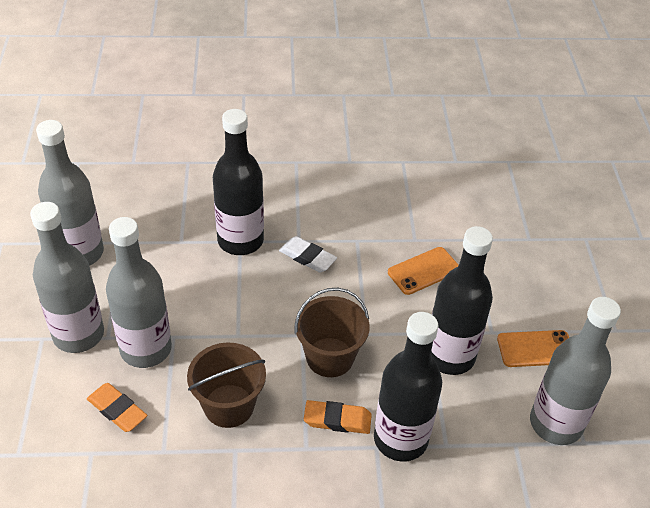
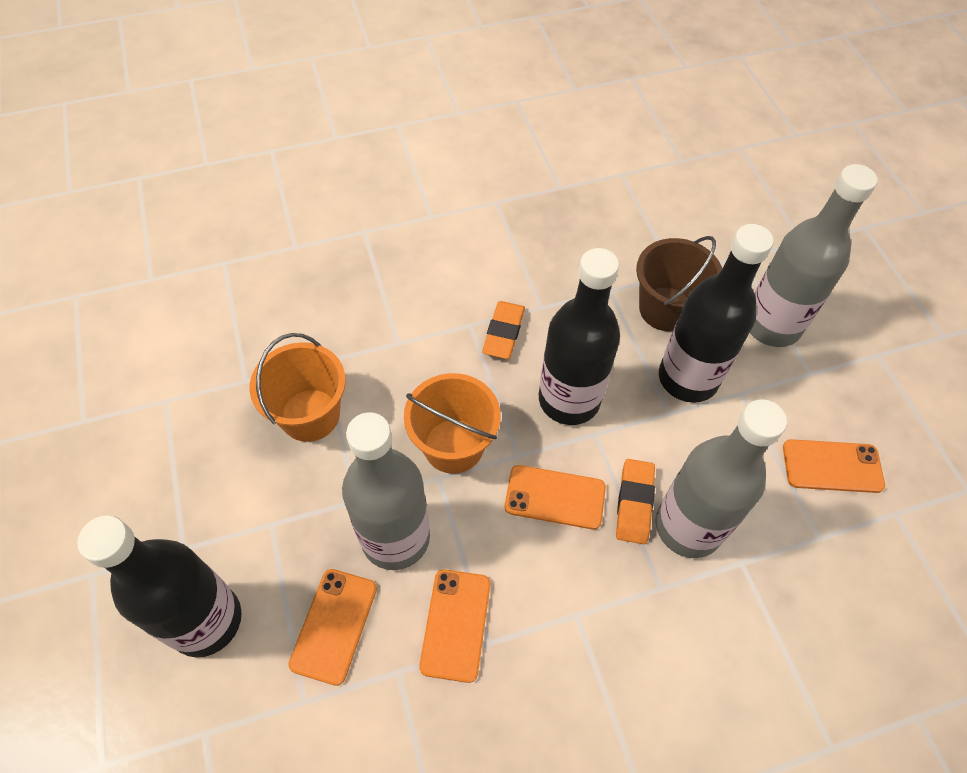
brown bucket: 2 -> 1
grey bottle: 4 -> 3
orange bucket: 0 -> 2
orange phone: 2 -> 4
white eraser: 1 -> 0

